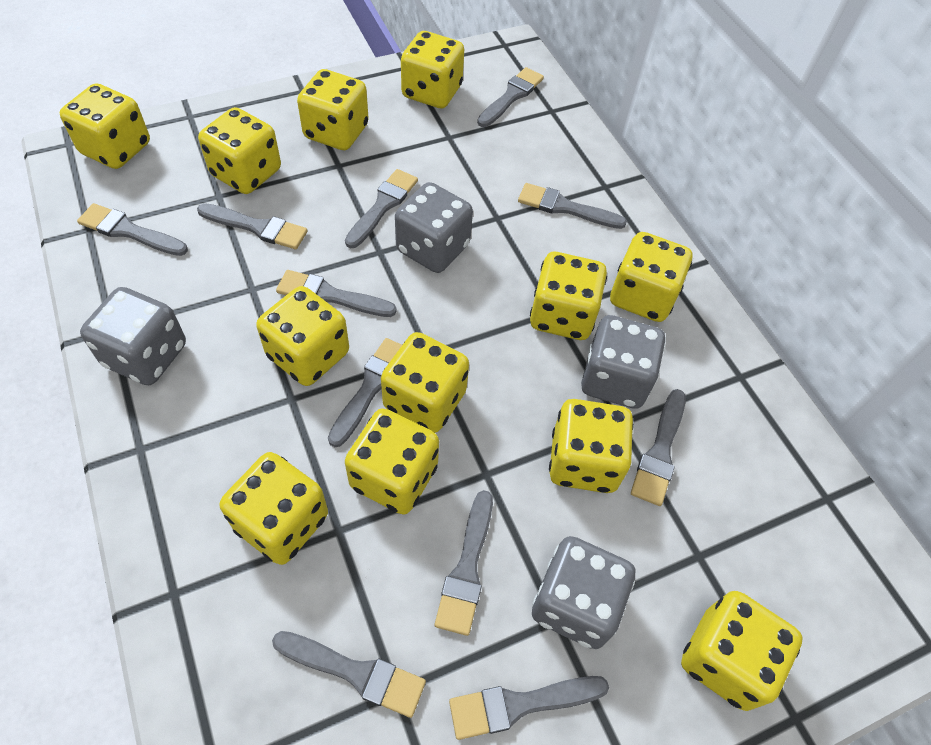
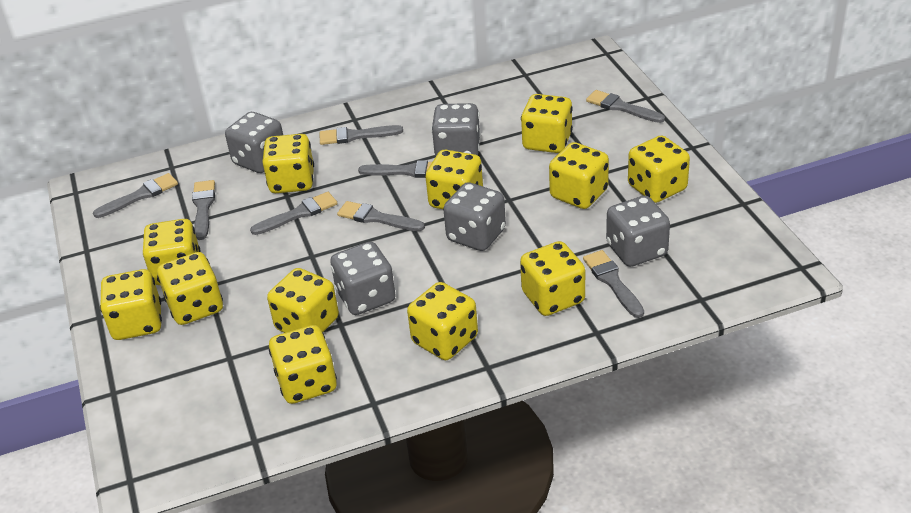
grey brush: 11 -> 8
grey dice: 4 -> 5

